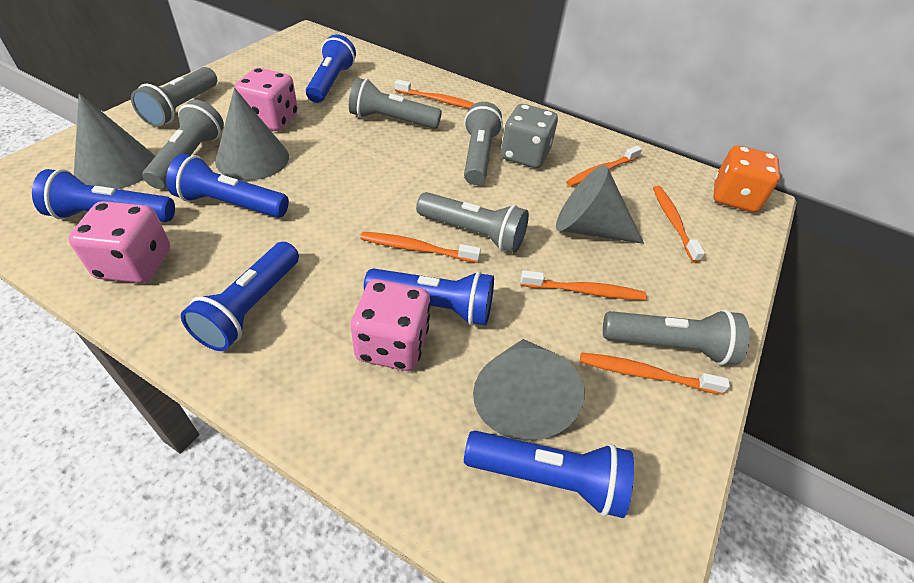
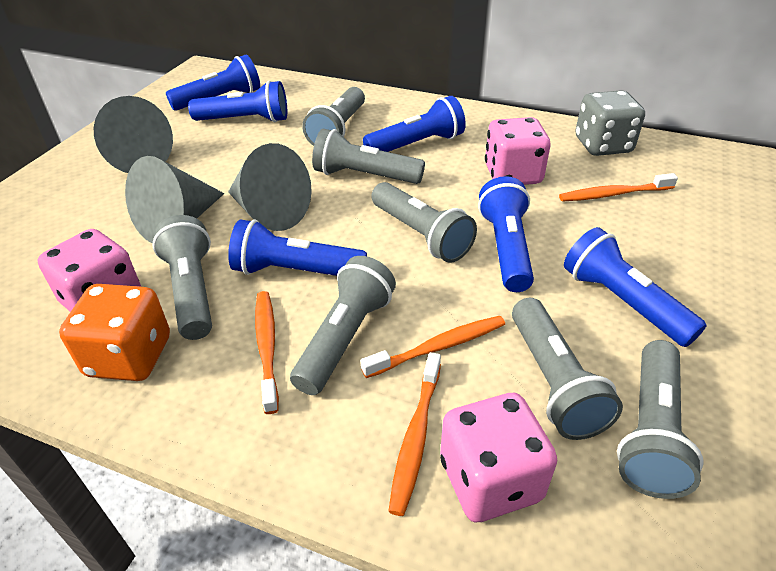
grey cone: 4 -> 3
grey flashlight: 6 -> 7
orange toothbrush: 6 -> 4

